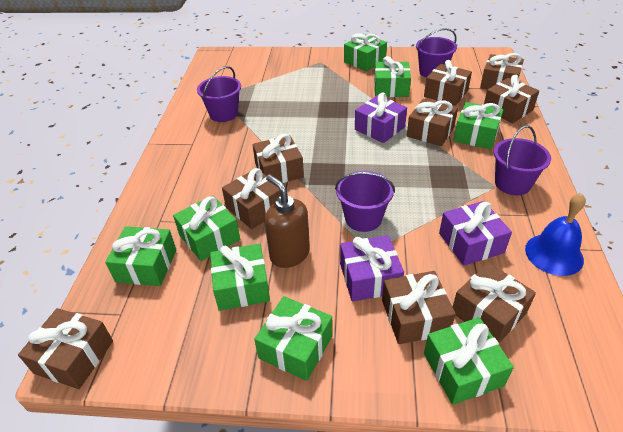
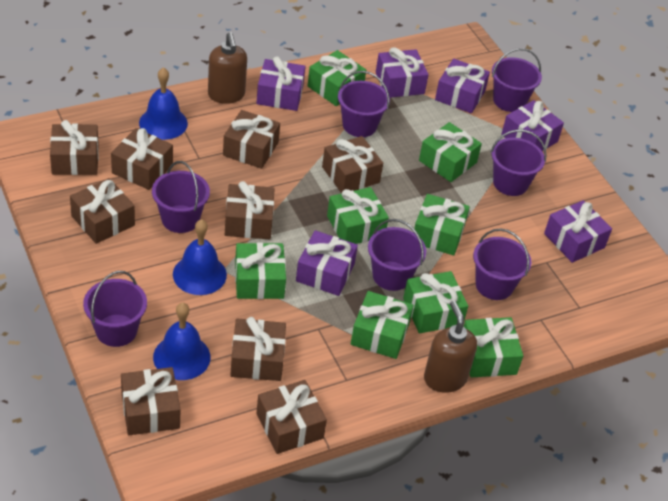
blue bell: 1 -> 3
brown soap dispenser: 1 -> 2
purple bucket: 4 -> 7
purple gift: 3 -> 6

